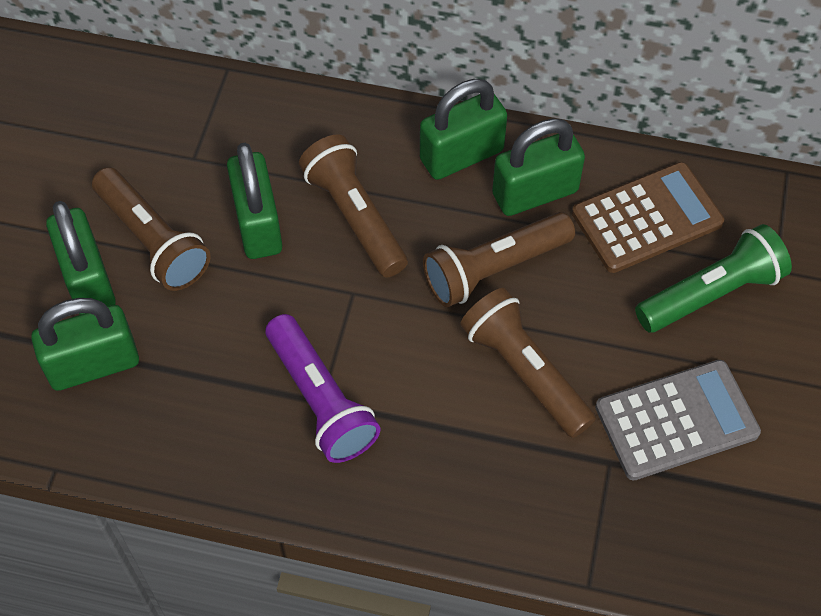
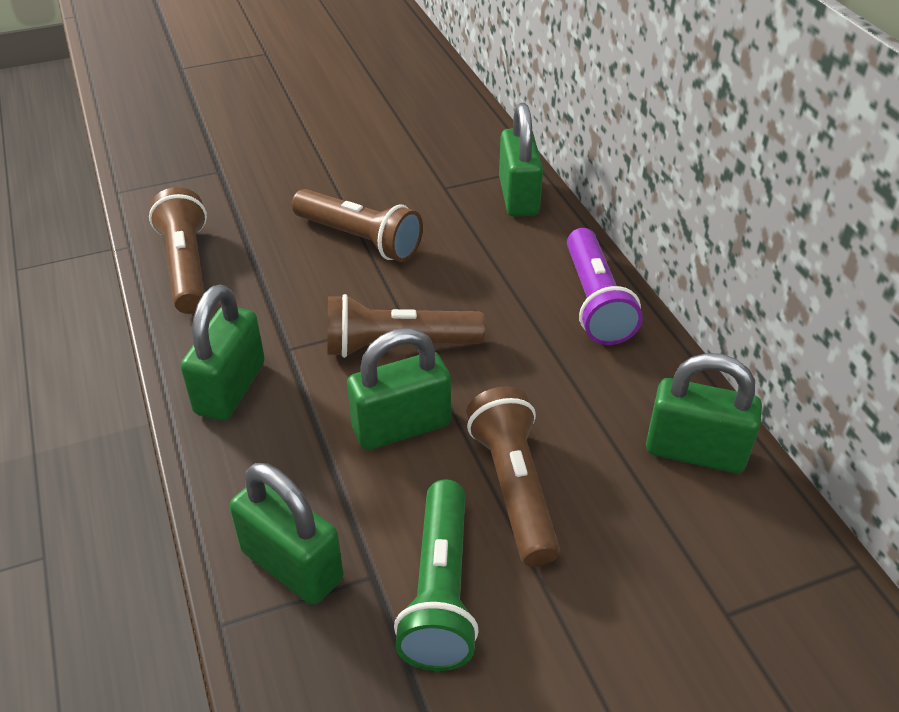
brown calculator: 1 -> 0
grey calculator: 1 -> 0

